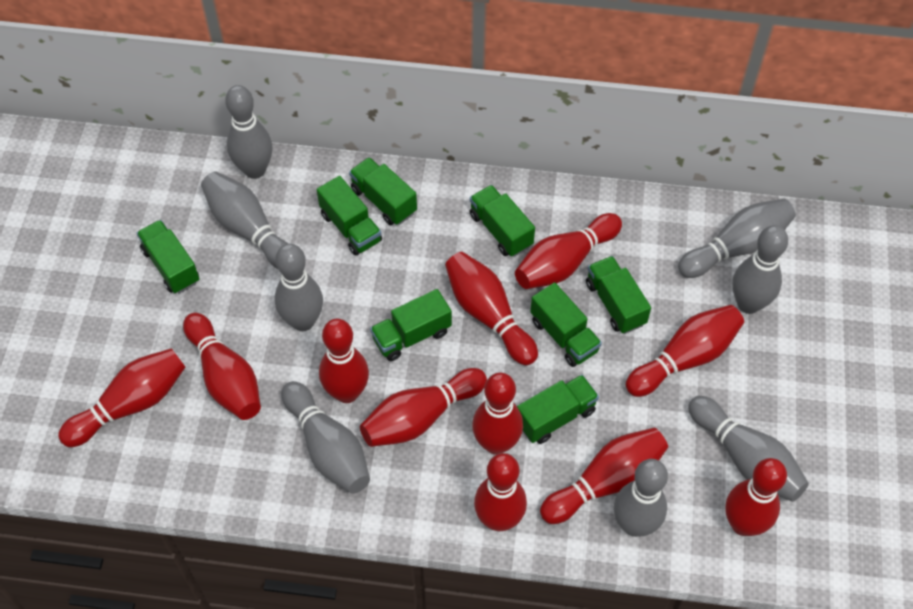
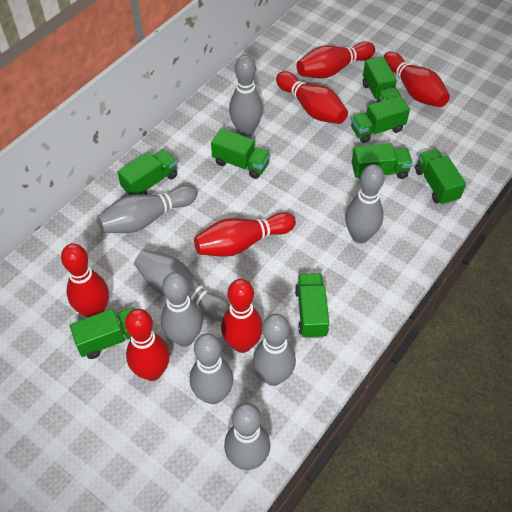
red bowling pin: 11 -> 7

